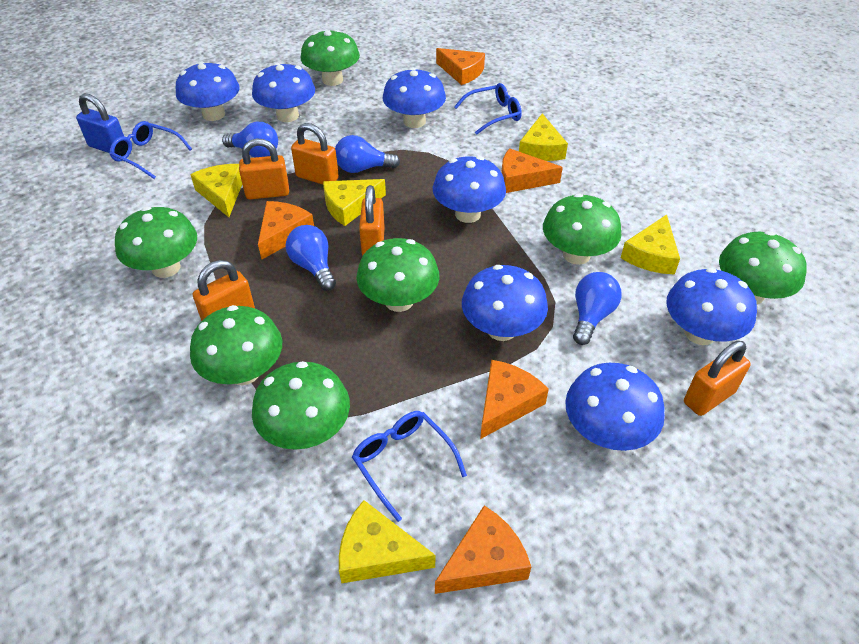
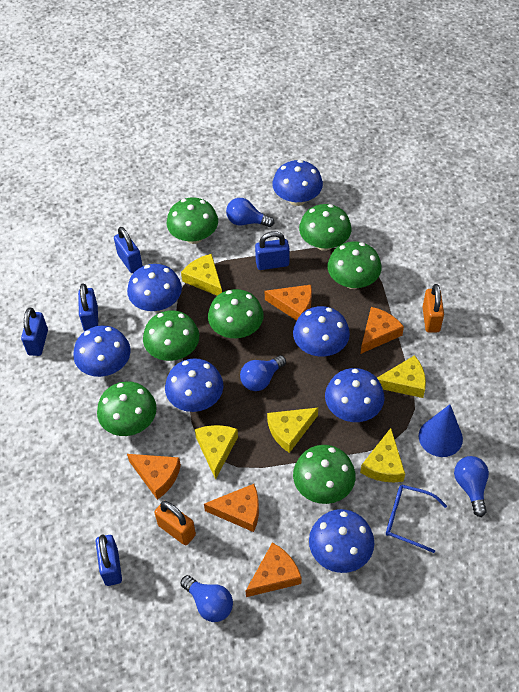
blue cone: 0 -> 1
blue glasses: 3 -> 1
blue padlock: 1 -> 5
orange padlock: 5 -> 2

